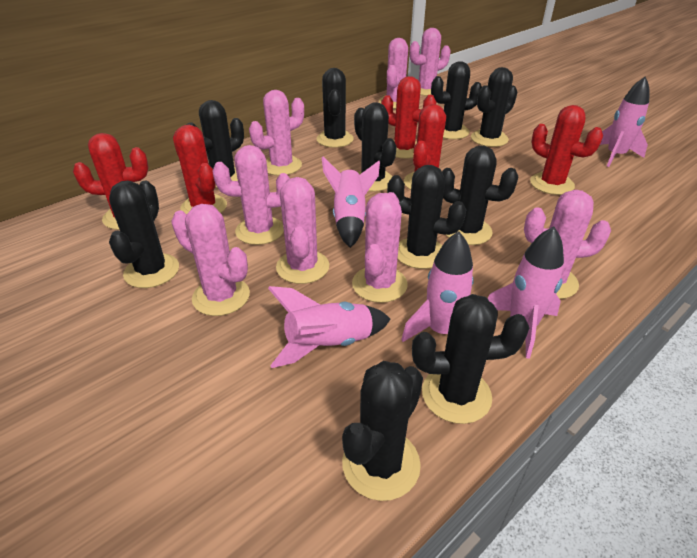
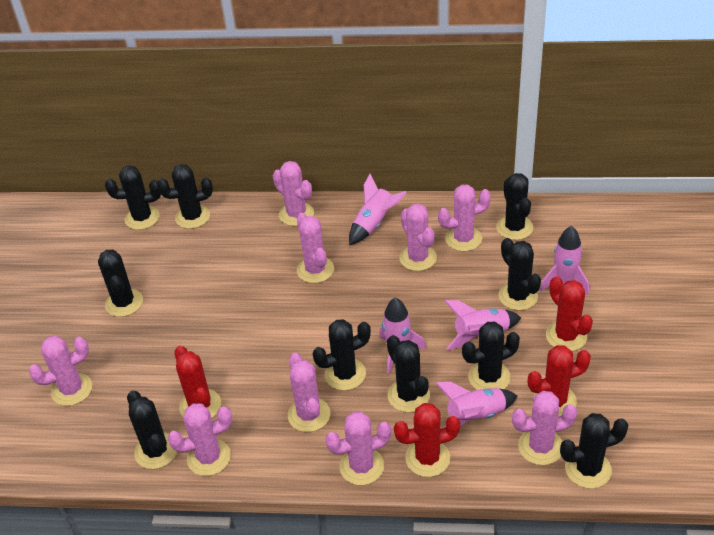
pink cactus: 8 -> 9
red cactus: 5 -> 4

